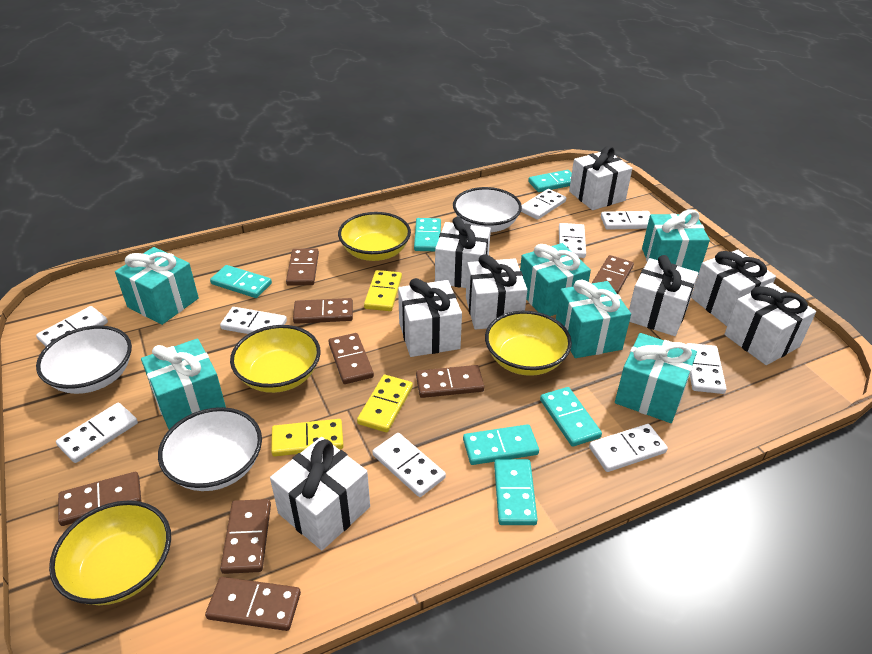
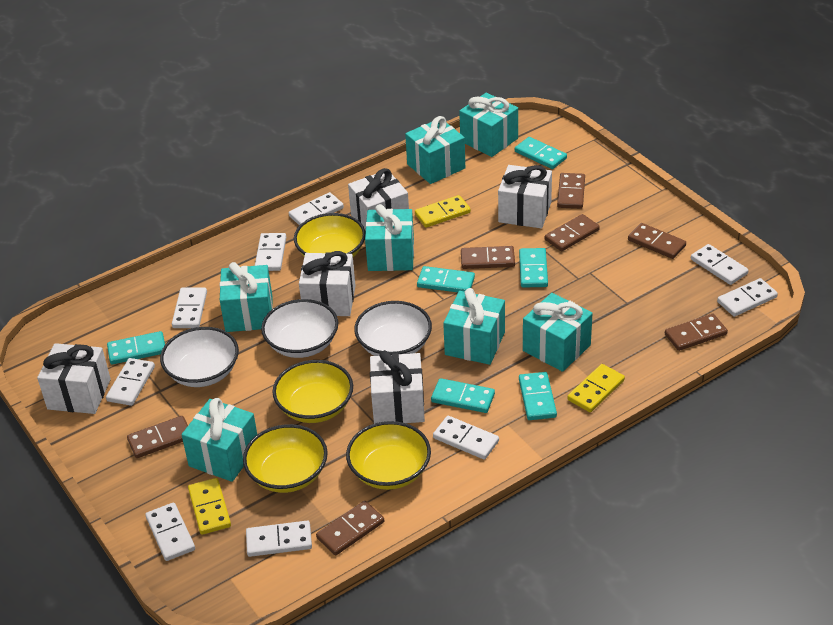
brown domino: 8 -> 7
turquoise gift: 6 -> 7
white gift: 8 -> 5

